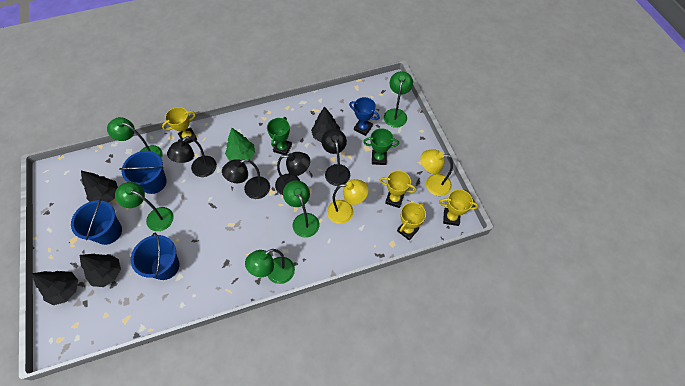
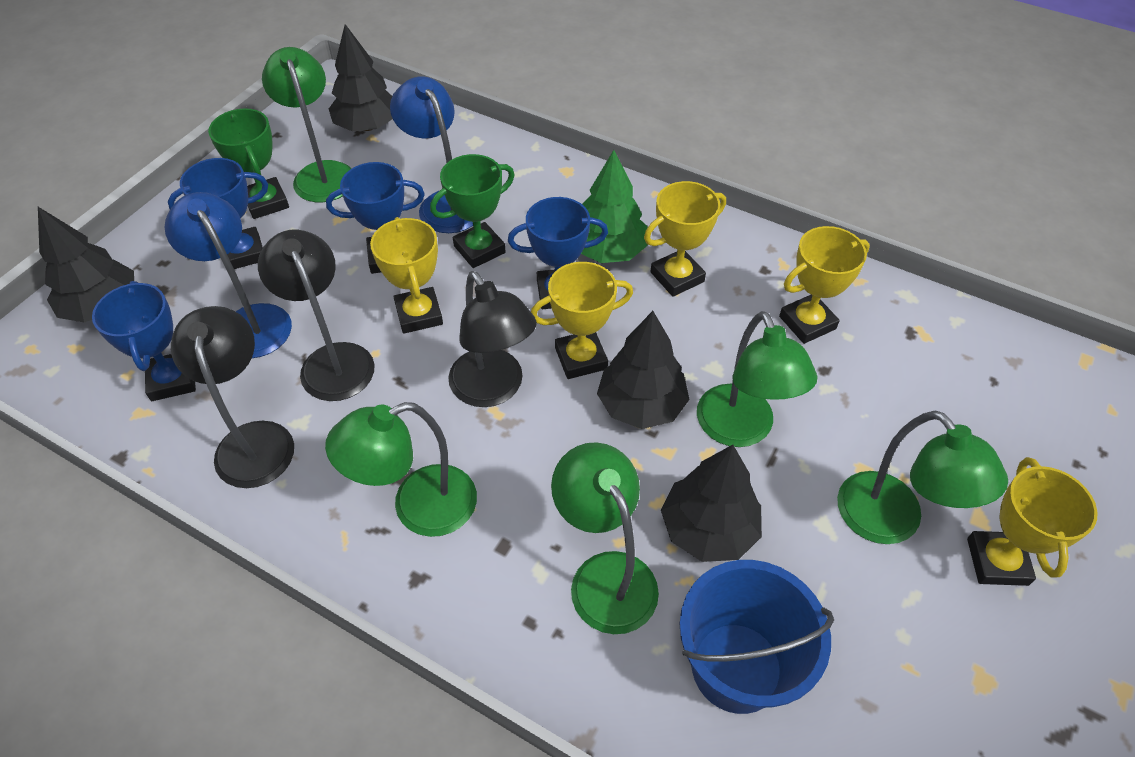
black lamp: 4 -> 3
blue bucket: 3 -> 1
blue lamp: 0 -> 2
blue trophy: 1 -> 4
yellow lamp: 2 -> 0
yellow trophy: 4 -> 5

